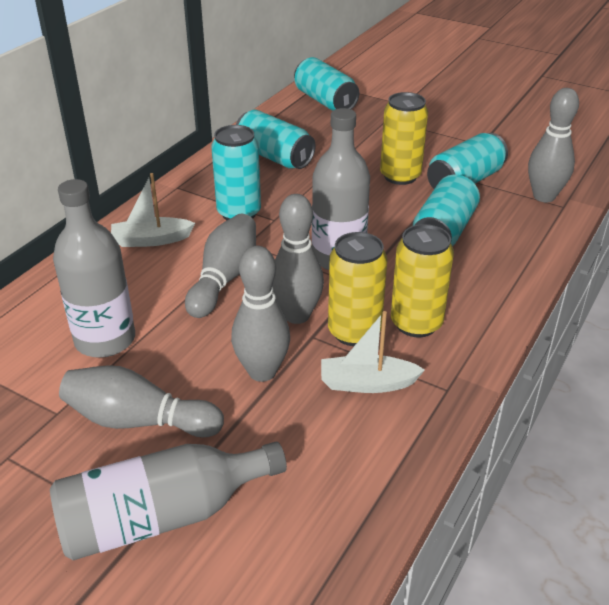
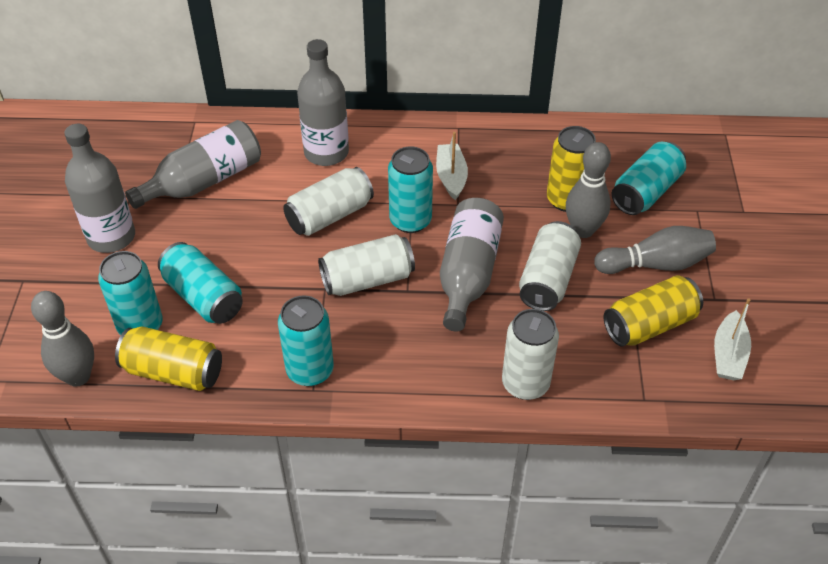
grey bottle: 3 -> 4
grey bowling pin: 5 -> 3
white can: 0 -> 4

